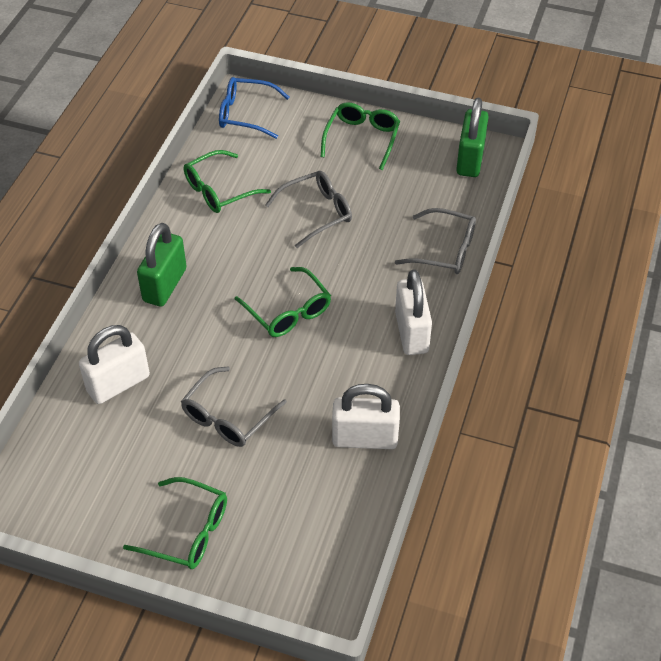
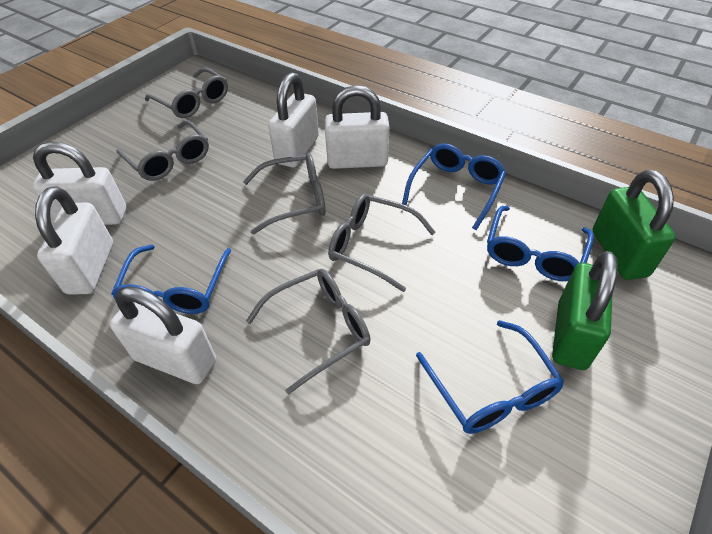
blue glasses: 1 -> 4
green glasses: 4 -> 0
grey glasses: 3 -> 5
white padlock: 3 -> 5

